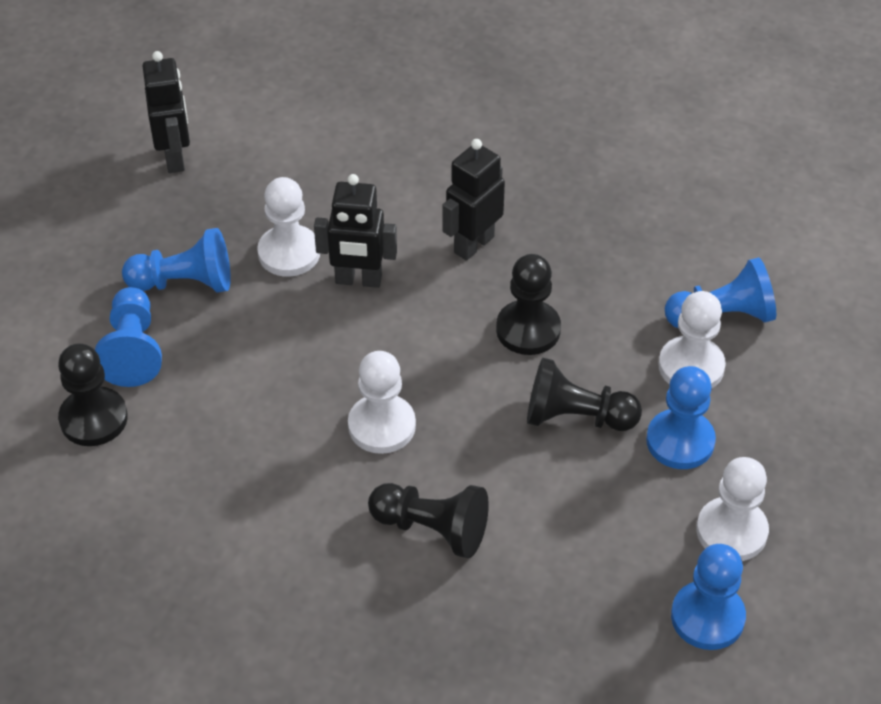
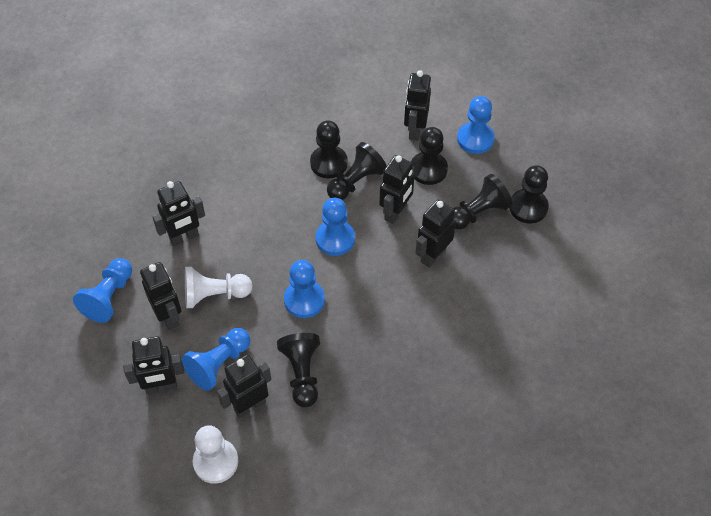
black pawn: 4 -> 6
black robot: 3 -> 7
white pawn: 4 -> 2

